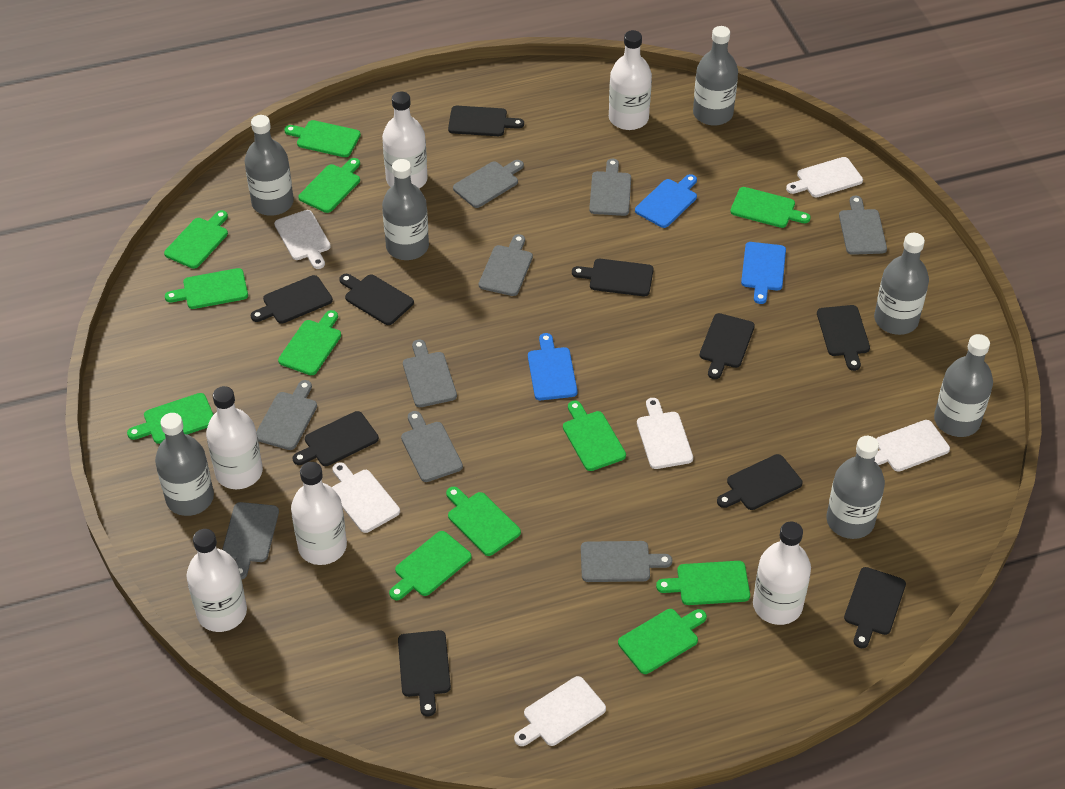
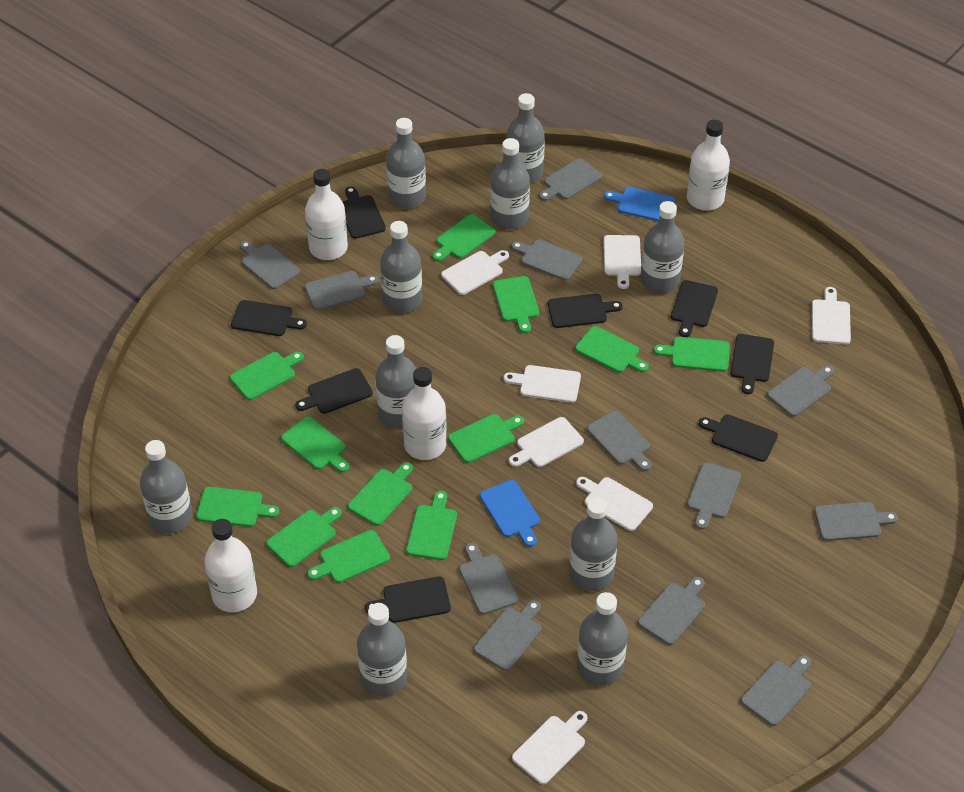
black cutting board: 10 -> 8
blue cutting board: 3 -> 2
grey bottle: 7 -> 10
grey cutting board: 9 -> 12
white bottle: 6 -> 4
white cutting board: 6 -> 7

